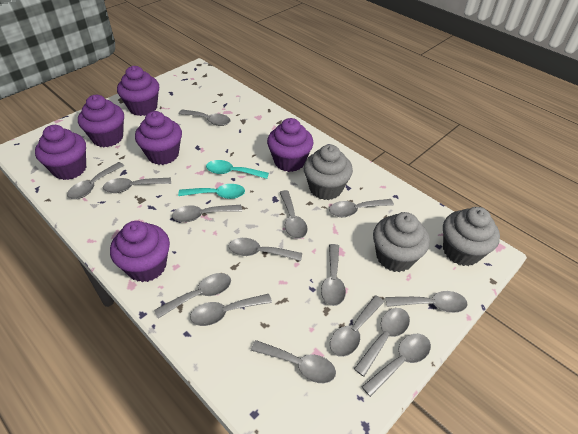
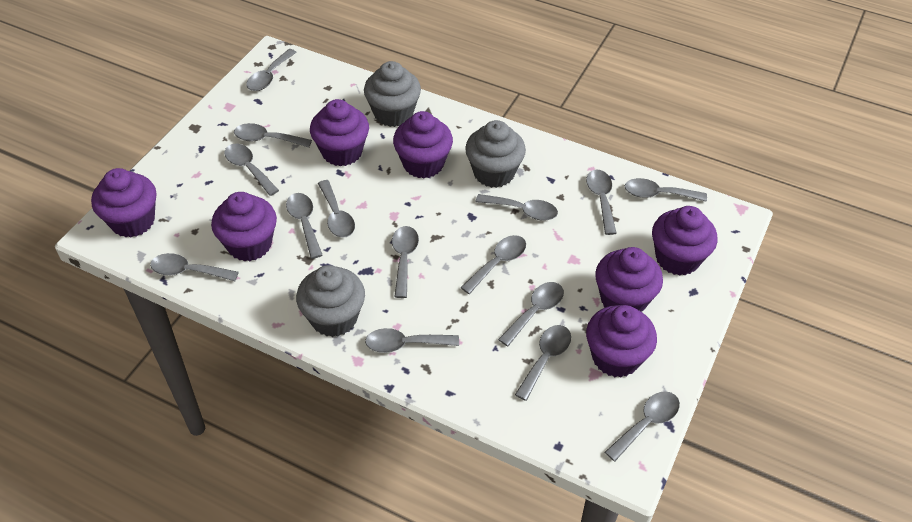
purple cupcake: 6 -> 7
turquoise spoon: 2 -> 0

